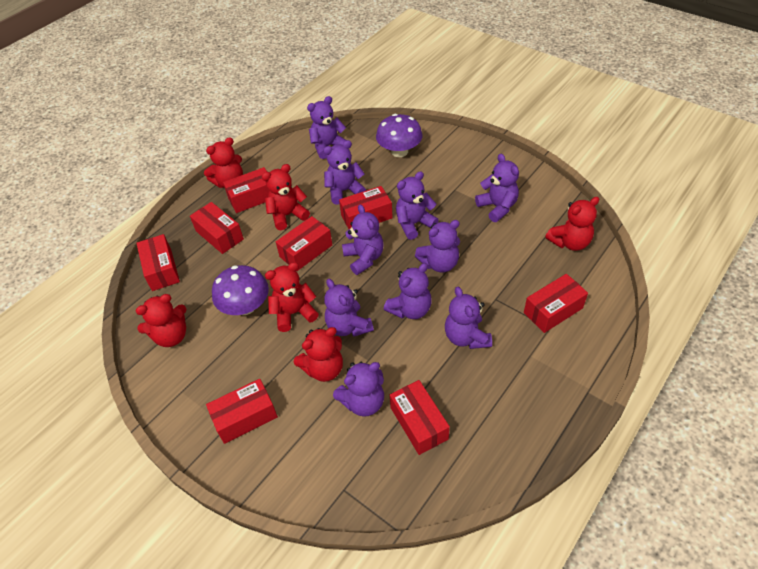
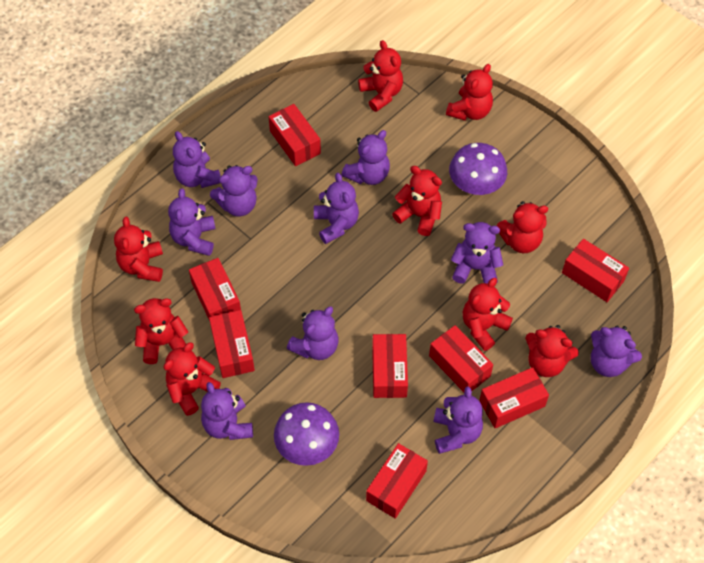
red teddy bear: 6 -> 9

